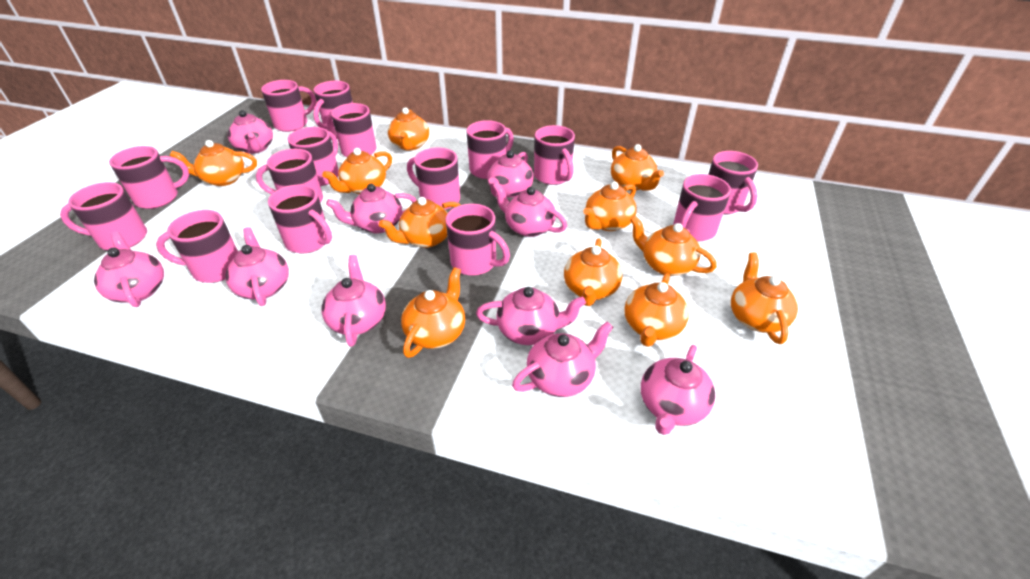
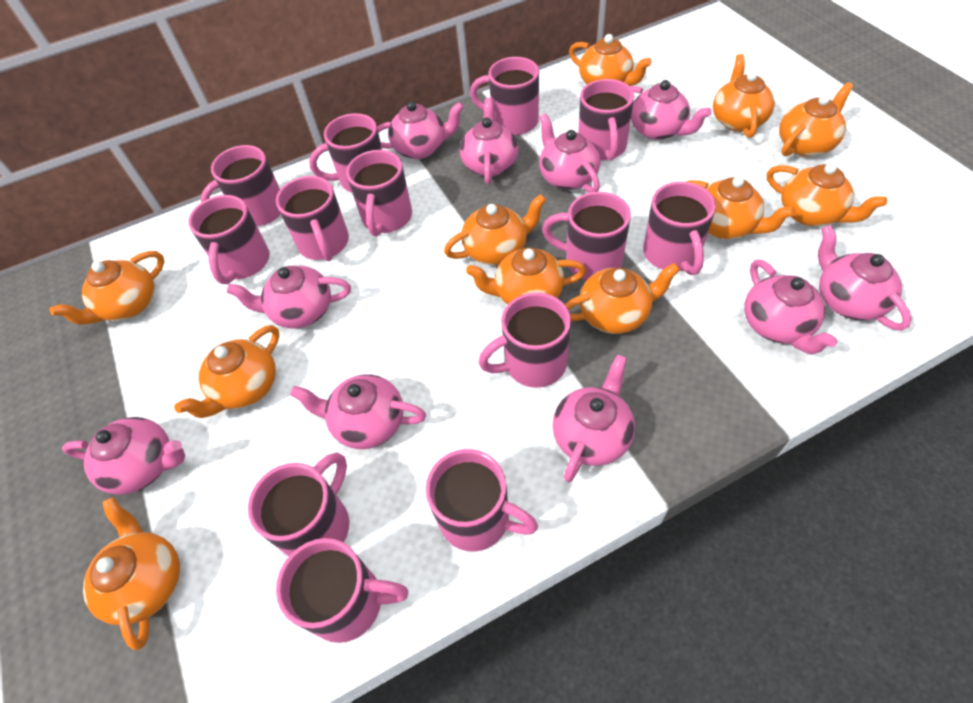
pink mug: 15 -> 13

